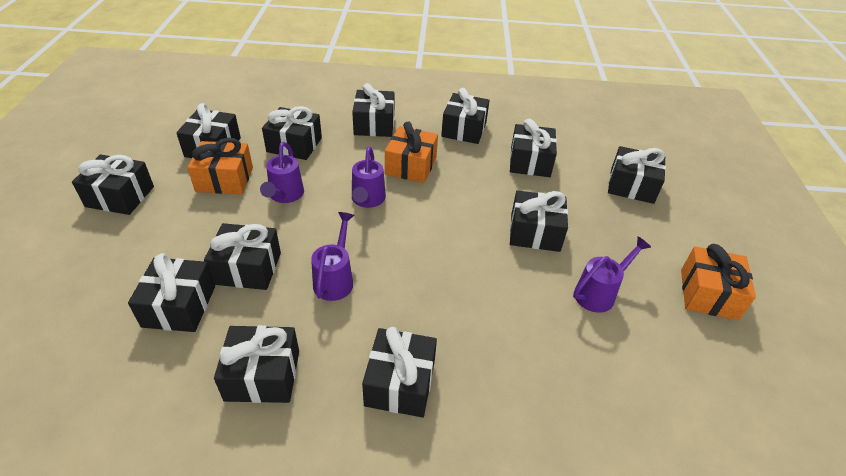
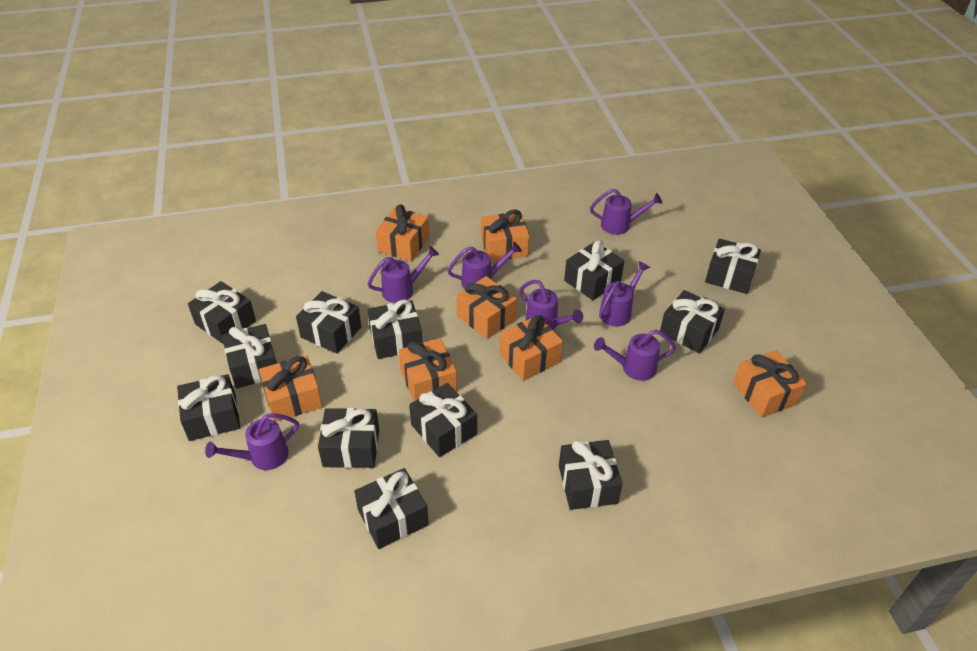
orange gift: 3 -> 7
purple watering can: 4 -> 7

